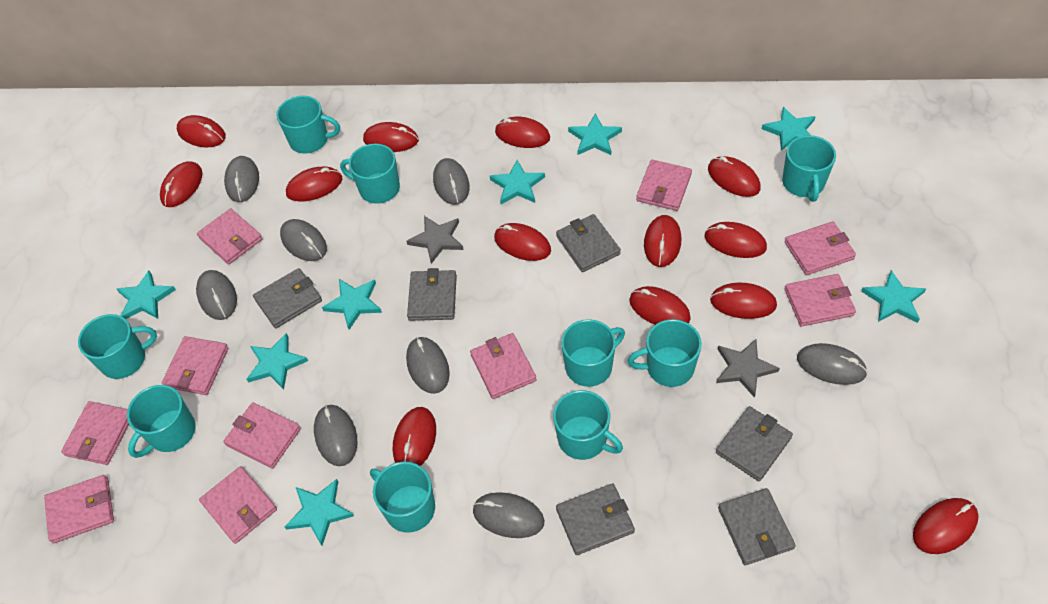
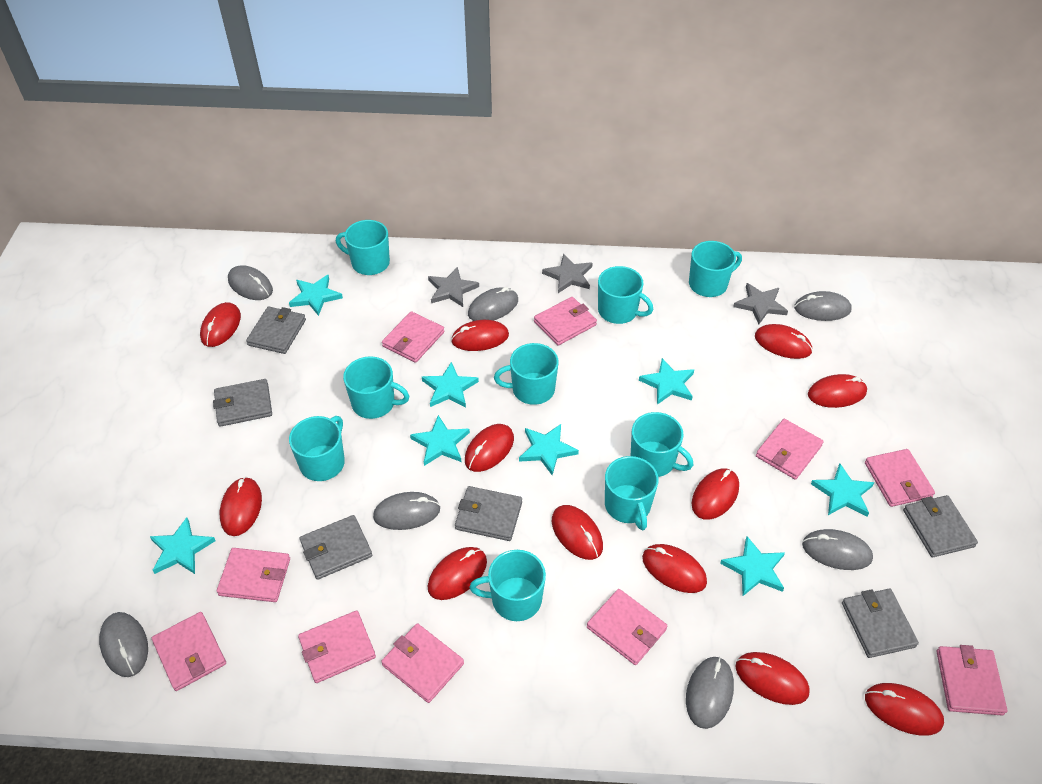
grey mouse: 8 -> 7
grey star: 2 -> 3
red mouse: 13 -> 12

